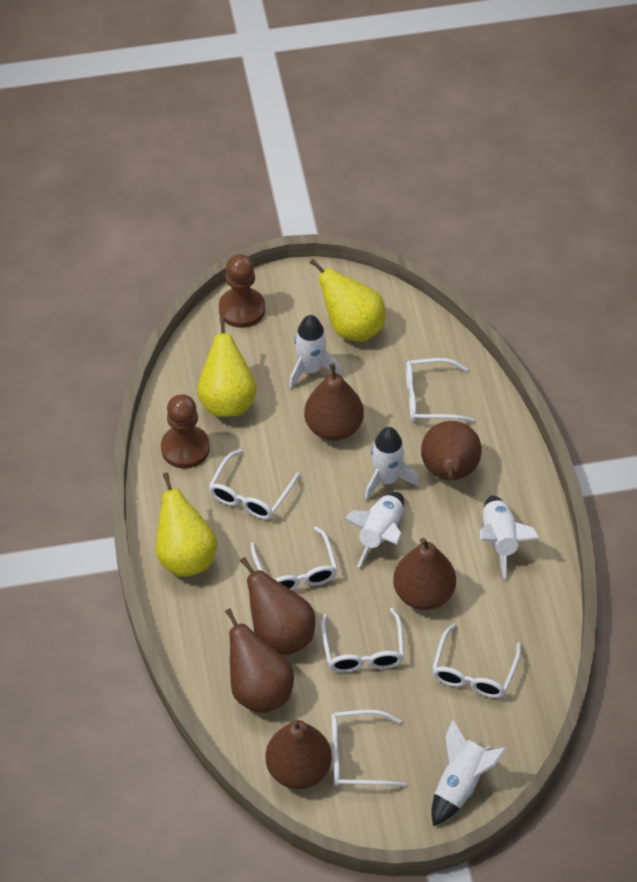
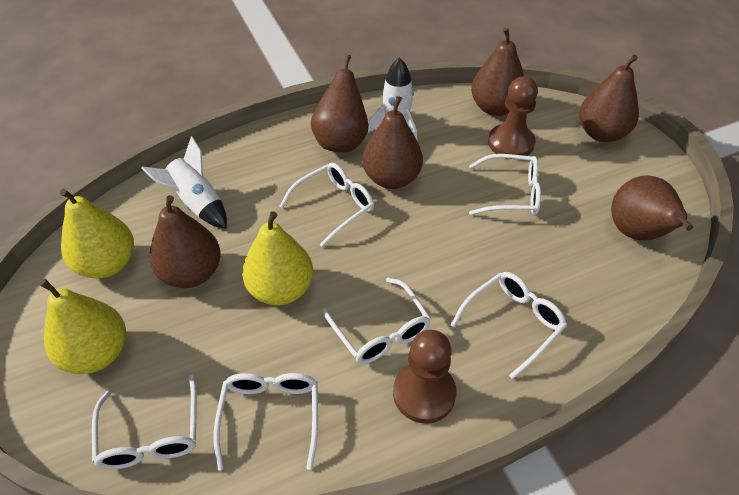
white rocket: 5 -> 2

